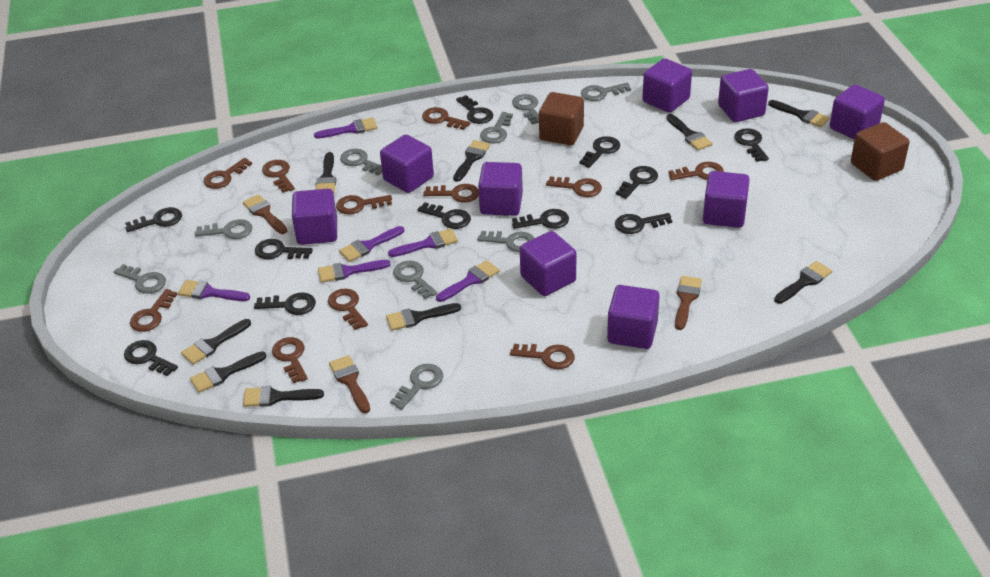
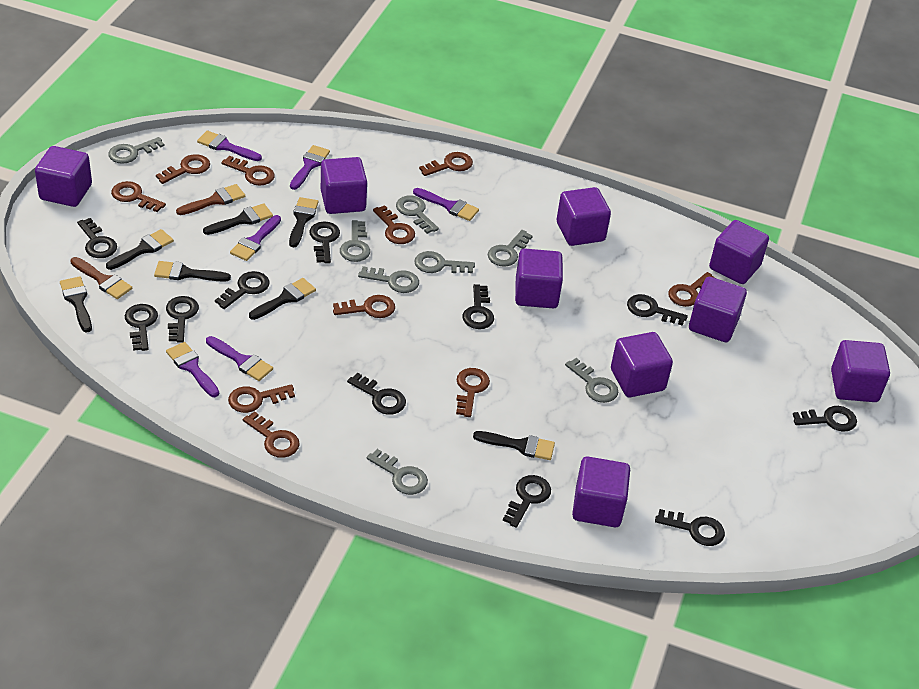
black brush: 9 -> 7
brown brush: 3 -> 2
brown cube: 2 -> 0
brown key: 11 -> 10
grey key: 9 -> 8

